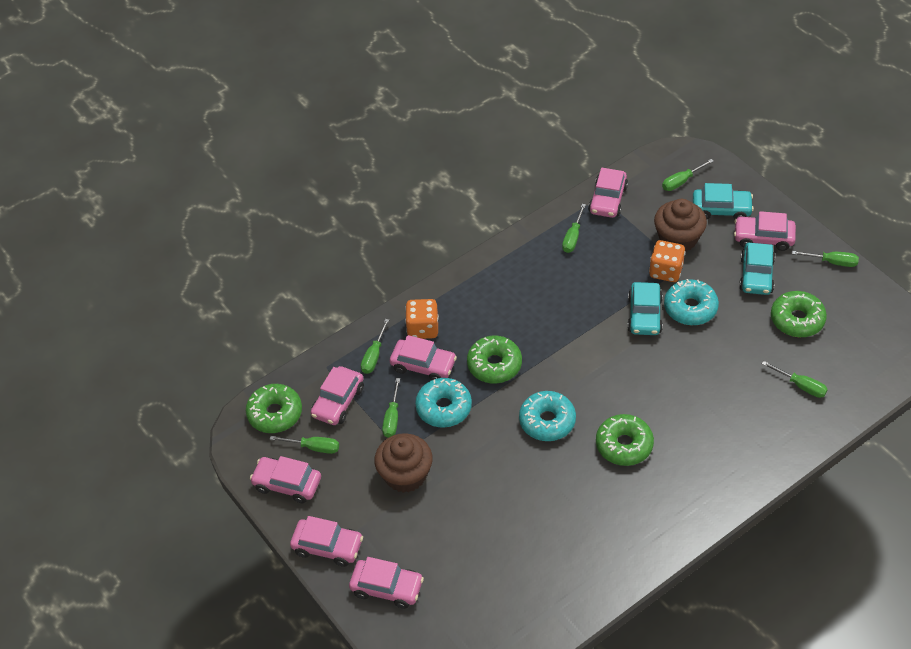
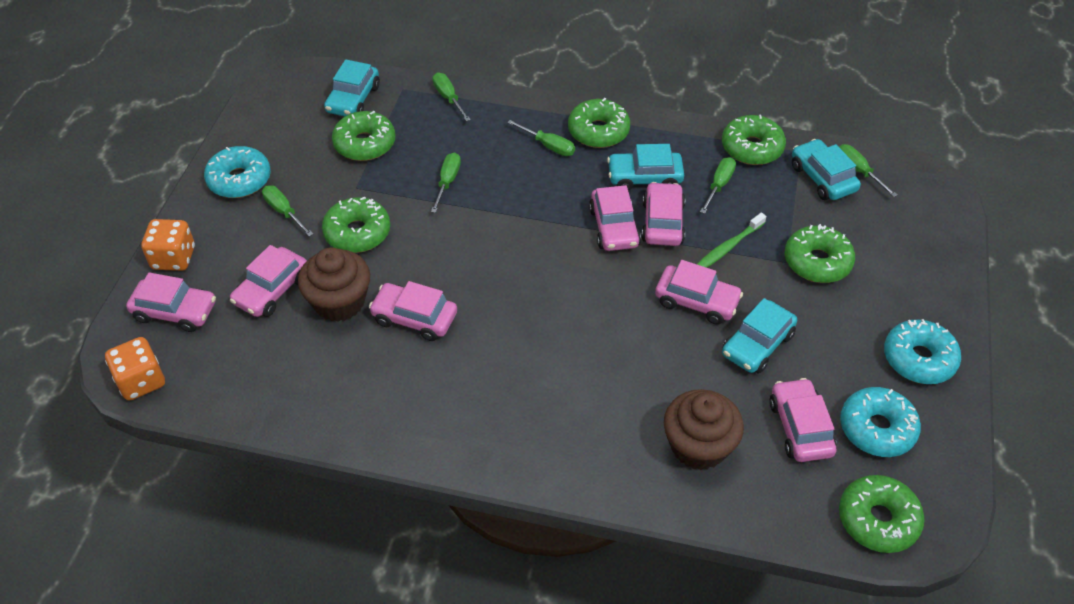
green donut: 4 -> 6
green screwdriver: 7 -> 6
green toothbrush: 0 -> 1
turquoise car: 3 -> 4

